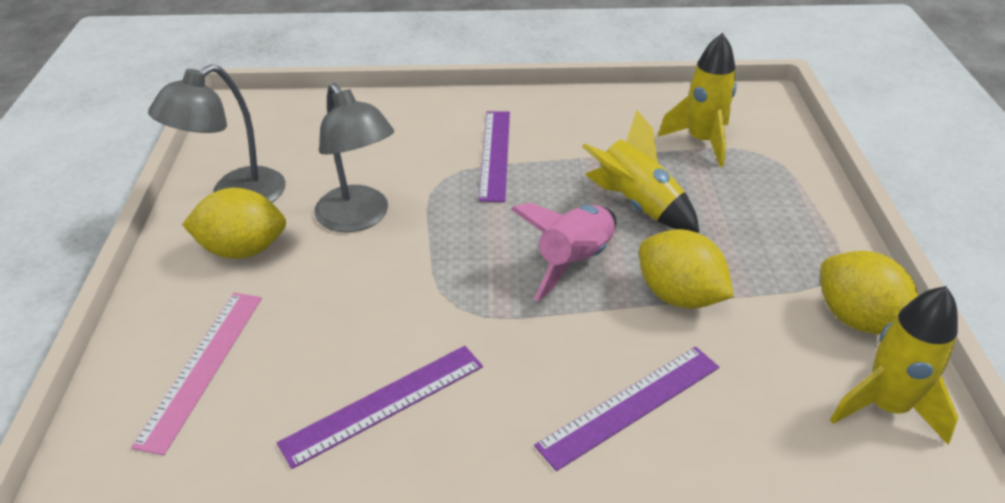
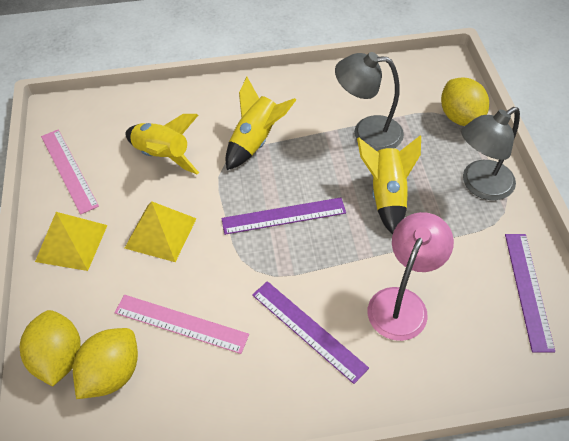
pink lamp: 0 -> 1
pink rocket: 1 -> 0
pink ruler: 1 -> 2
yellow pyramid: 0 -> 2

